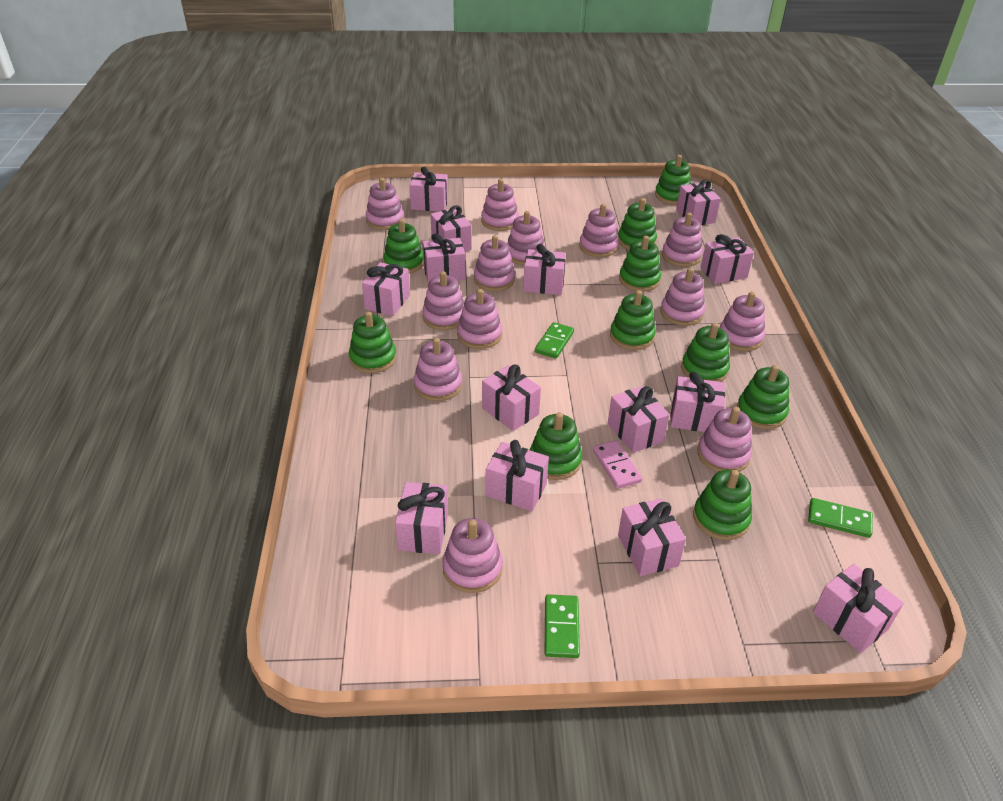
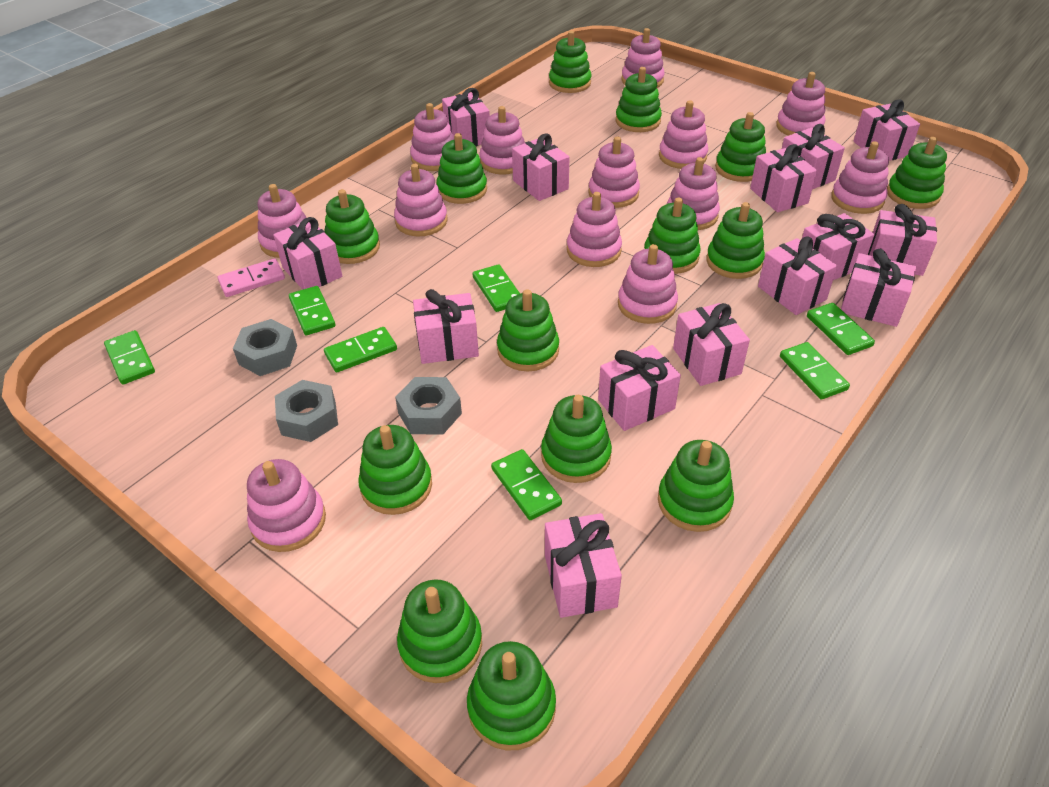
green domino: 3 -> 7
green stacking toy: 10 -> 14
grey nut: 0 -> 3

